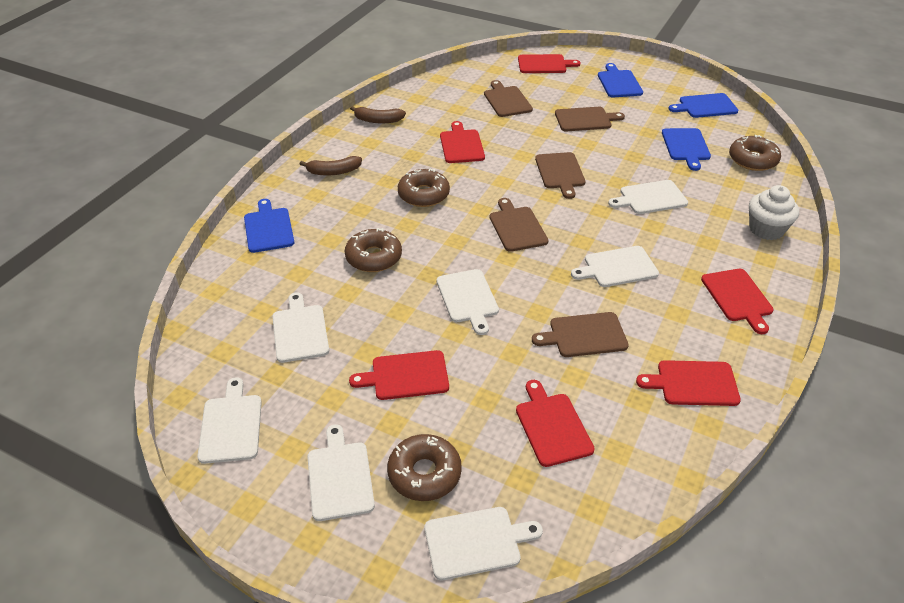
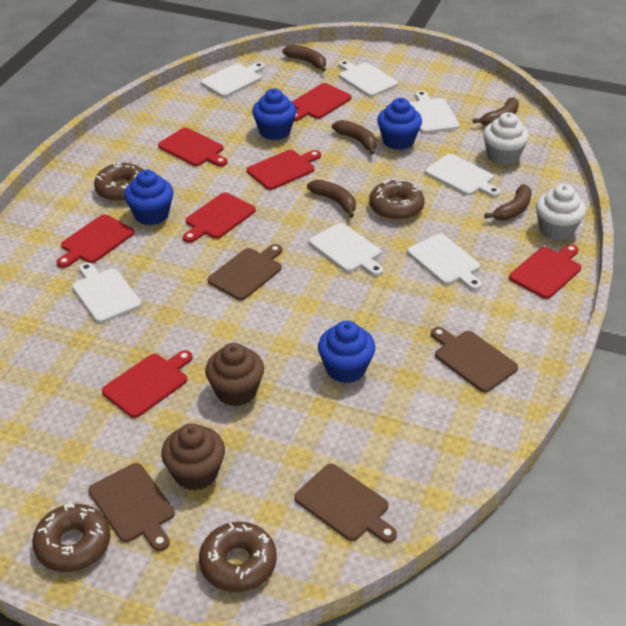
blue cupcake: 0 -> 4
blue cutting board: 4 -> 0
brown banana: 2 -> 5
brown cupcake: 0 -> 2
brown cutting board: 5 -> 4
red cutting board: 6 -> 7
white cupcake: 1 -> 2

